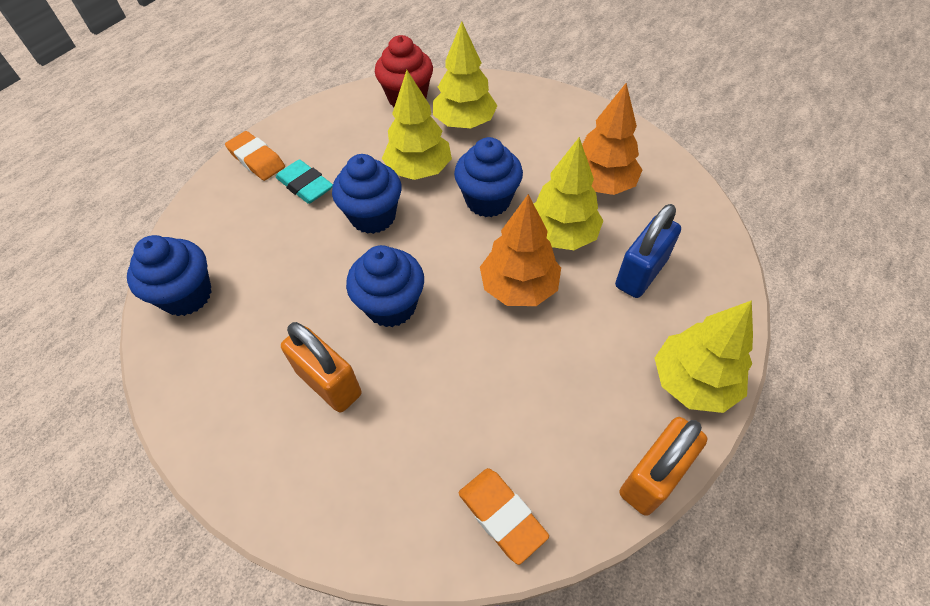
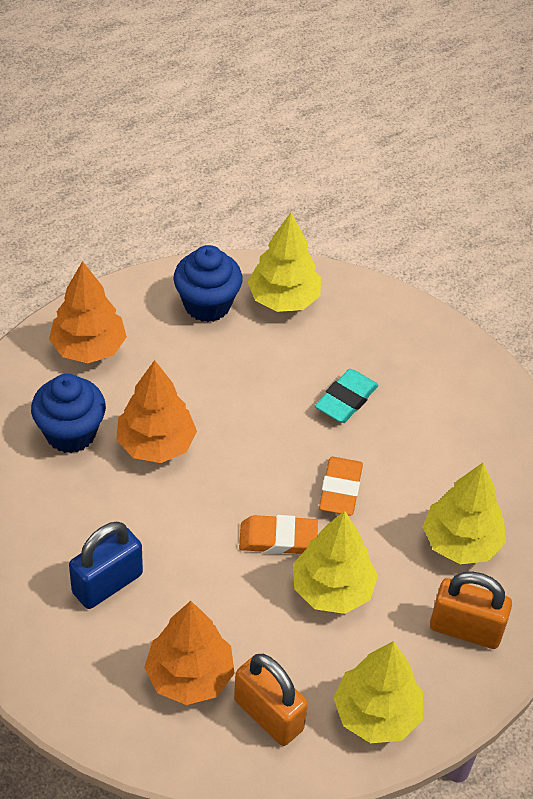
blue cupcake: 4 -> 2
orange tree: 2 -> 3
red cupcake: 1 -> 0

